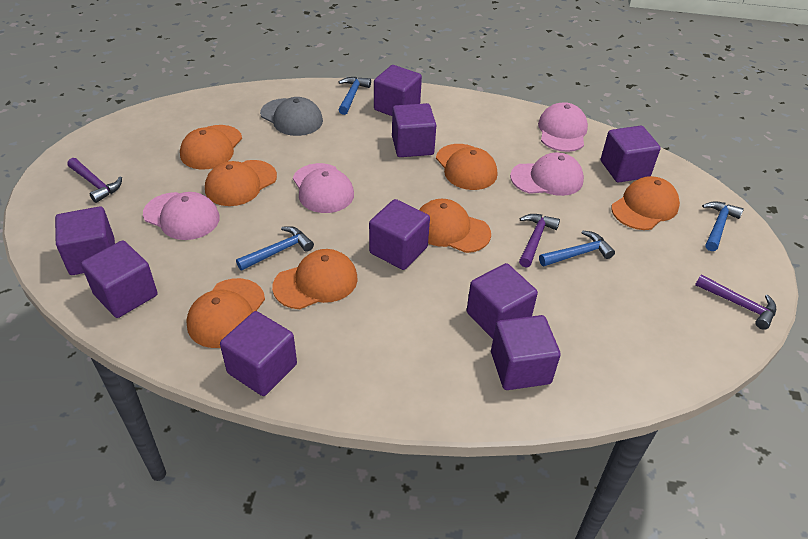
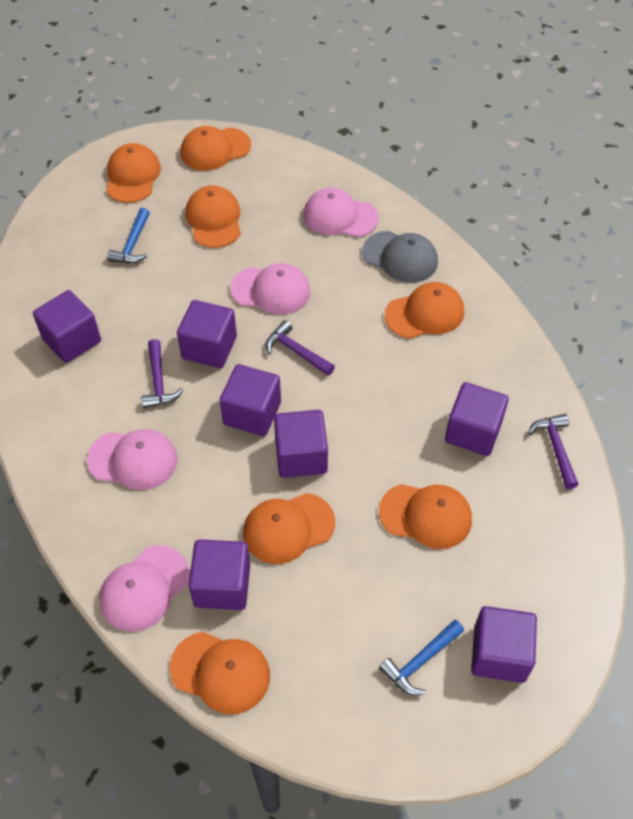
blue hammer: 4 -> 2
purple cube: 9 -> 7

